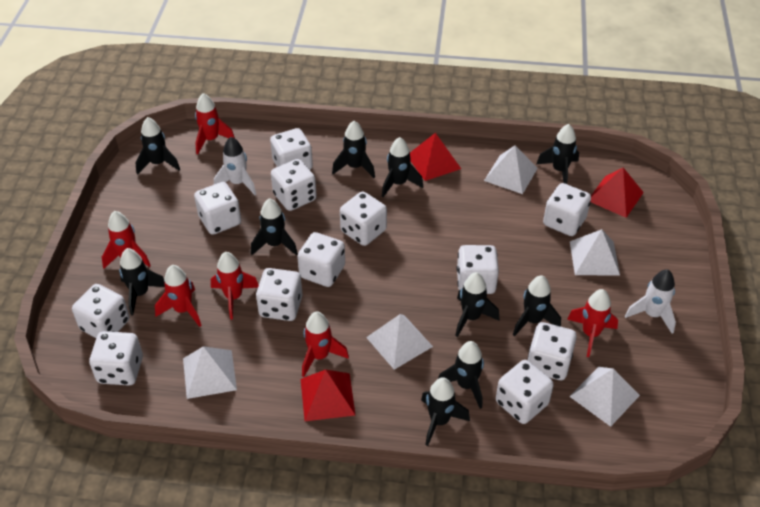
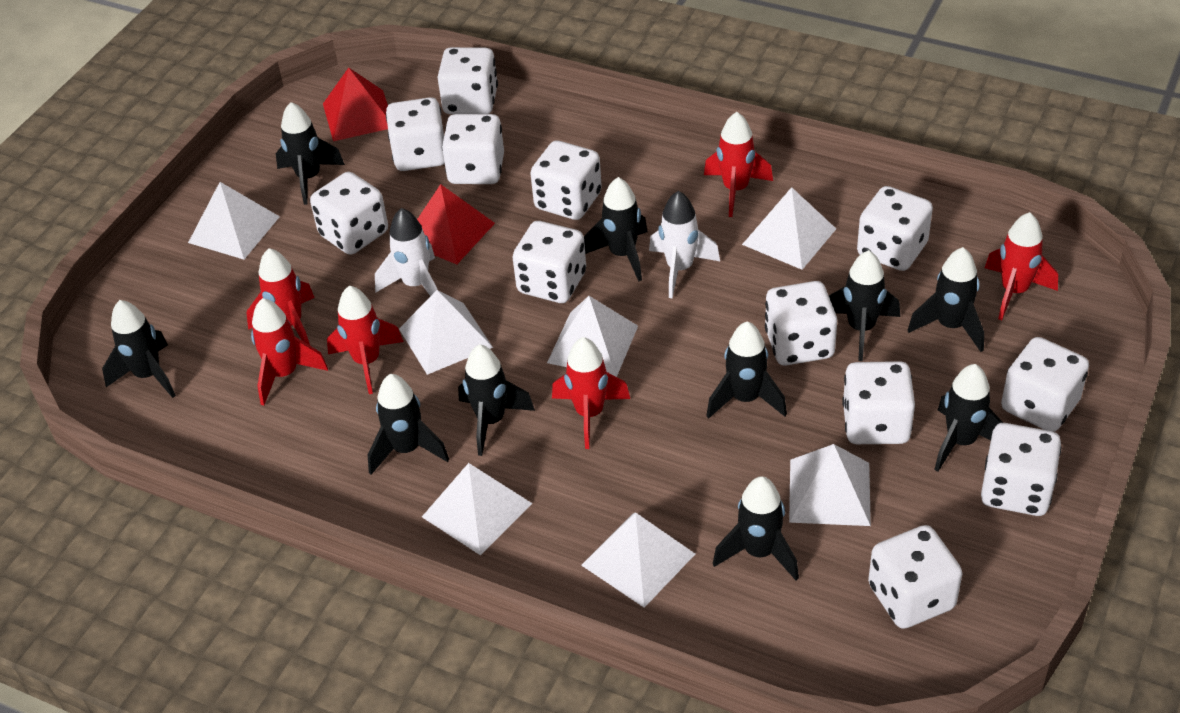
red pyramid: 3 -> 2
white pyramid: 5 -> 7

